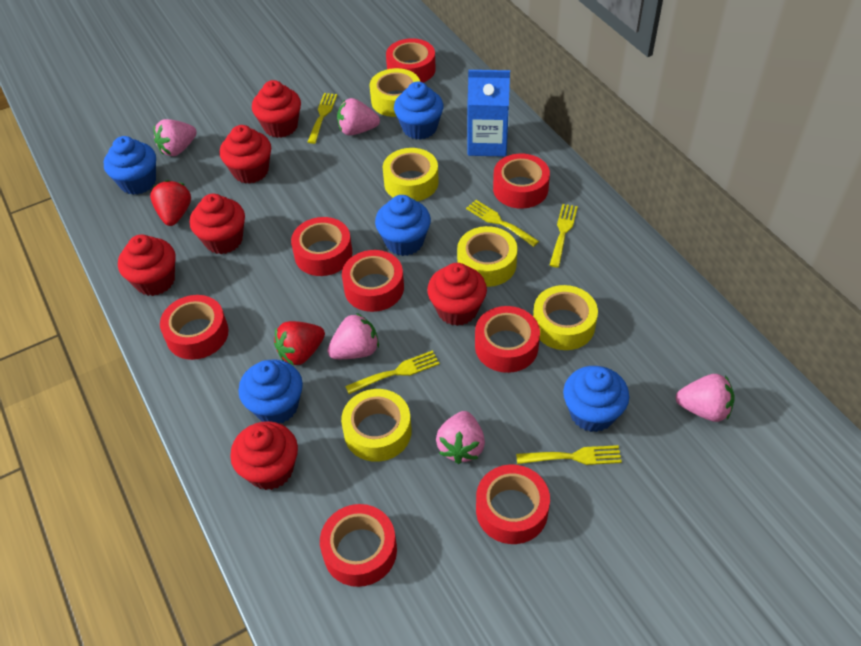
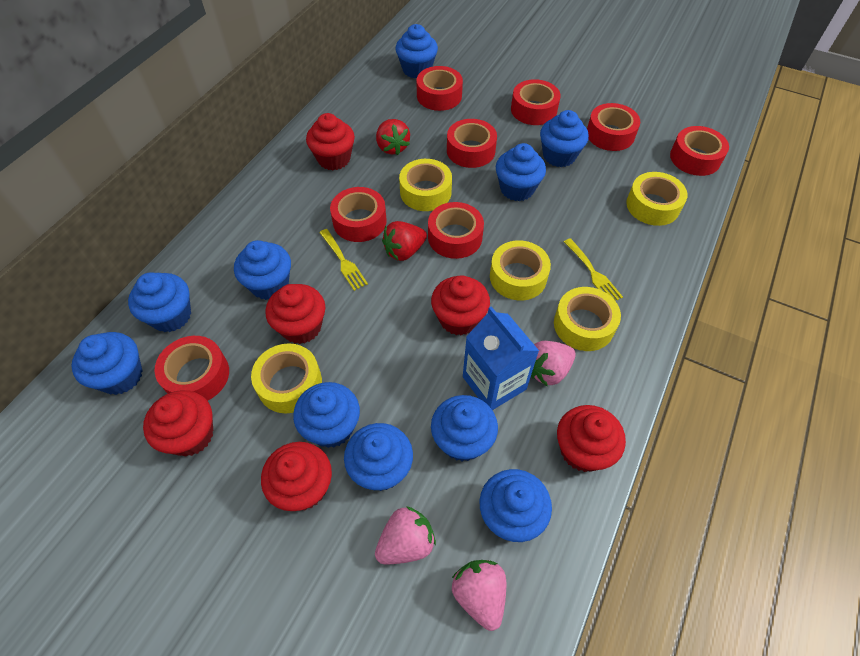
blue cupcake: 5 -> 10
pink strawberry: 5 -> 3
yellow fork: 5 -> 2

